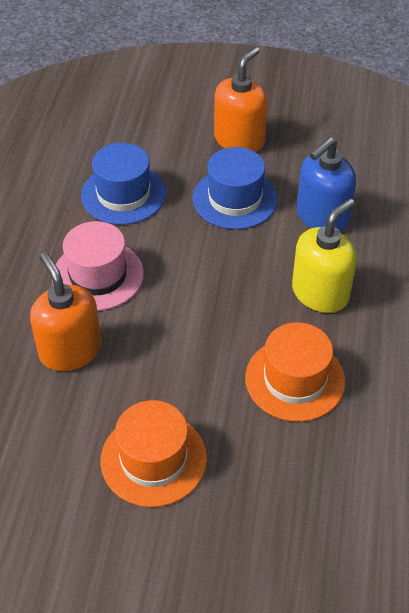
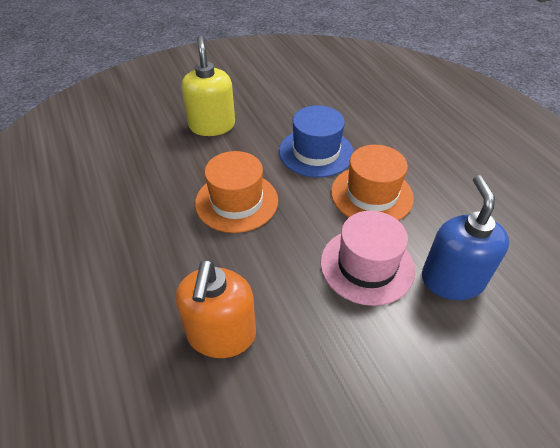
blue hat: 2 -> 1
orange soap dispenser: 2 -> 1

